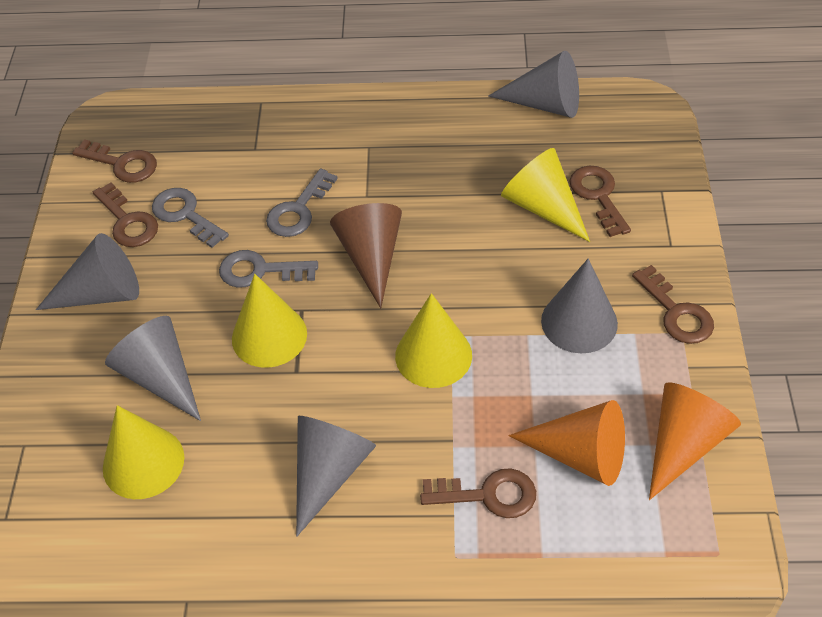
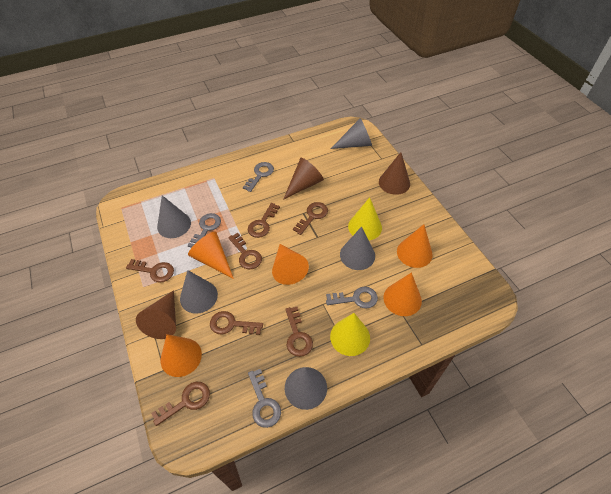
brown cone: 1 -> 3
brown key: 5 -> 7
grey key: 3 -> 4
orange cone: 2 -> 5
yellow cone: 4 -> 2

